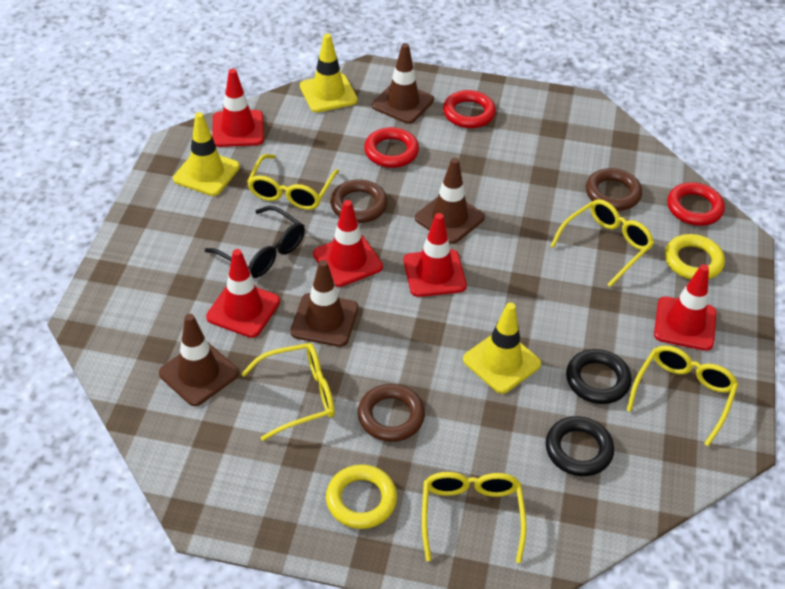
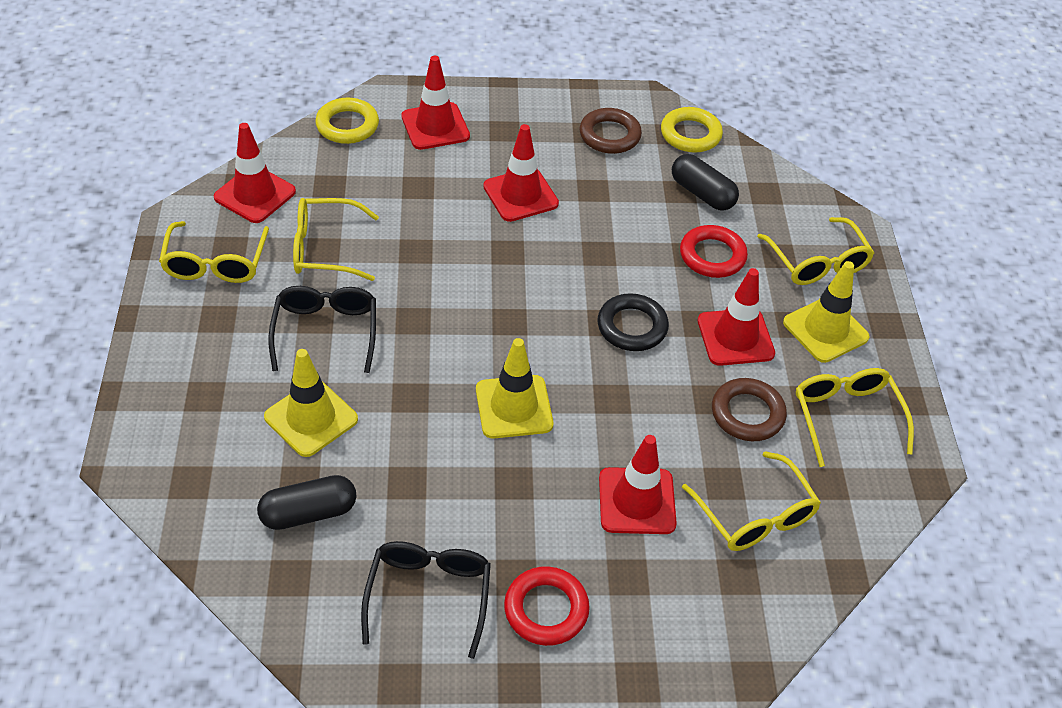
black capsule: 0 -> 2
black glasses: 1 -> 2
black ring: 2 -> 1
brown ring: 3 -> 2
brown traffic cone: 4 -> 0
red ring: 3 -> 2

